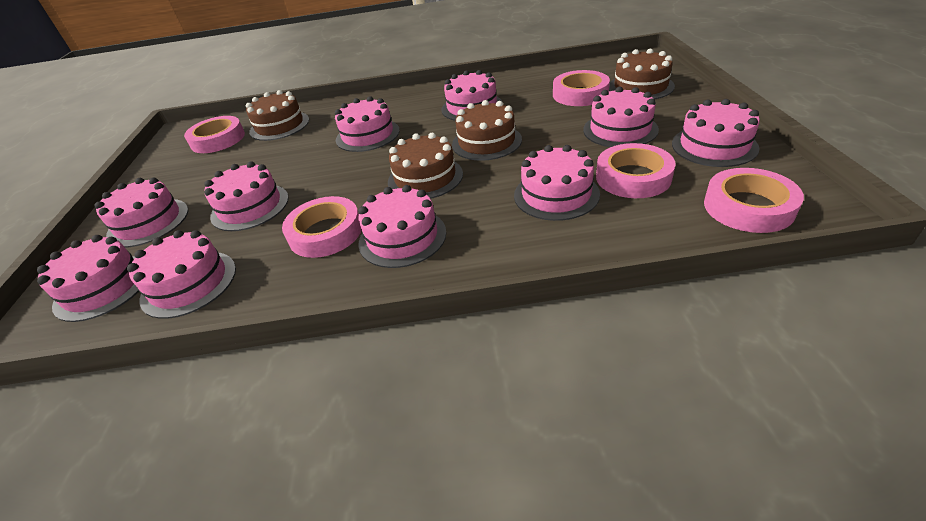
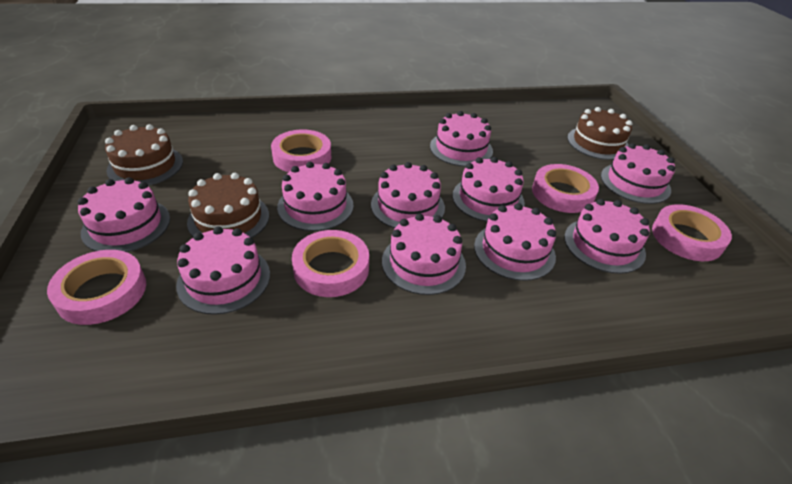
brown cake: 4 -> 3

